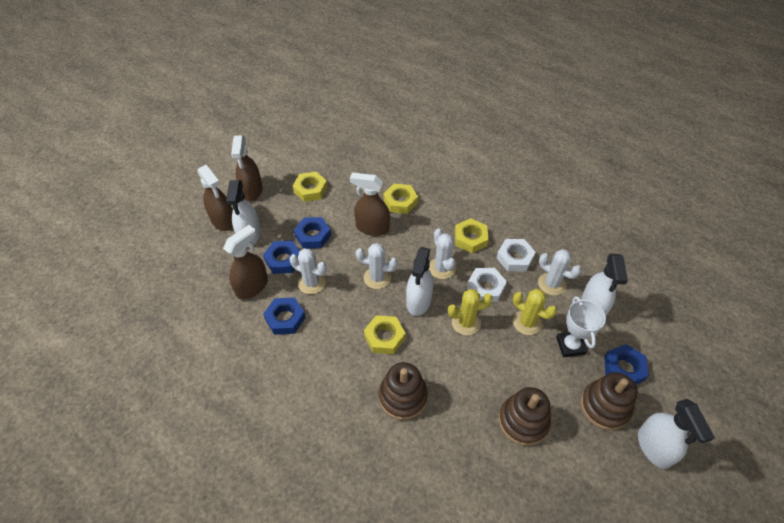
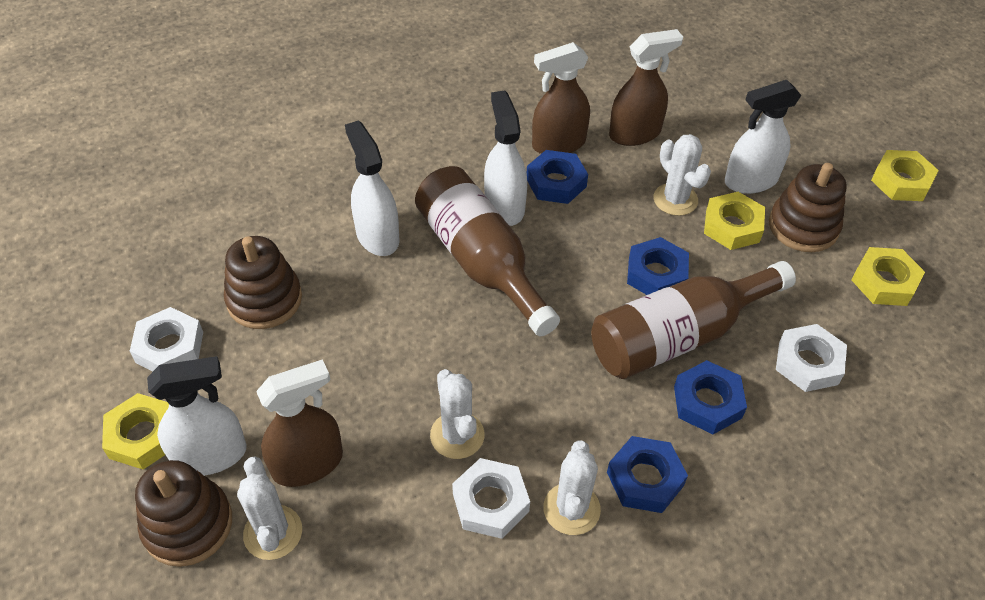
brown bottle: 0 -> 2
brown spray bottle: 4 -> 3
white nut: 2 -> 3
white trophy: 1 -> 0
yellow cactus: 2 -> 0

